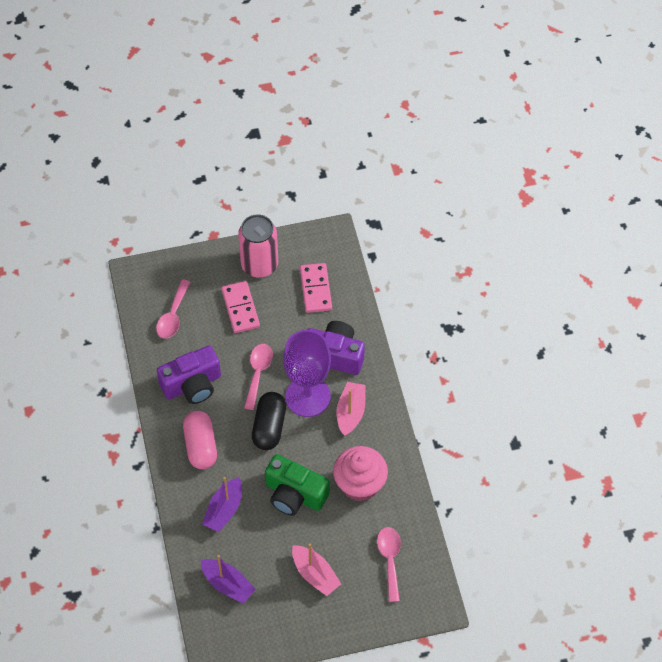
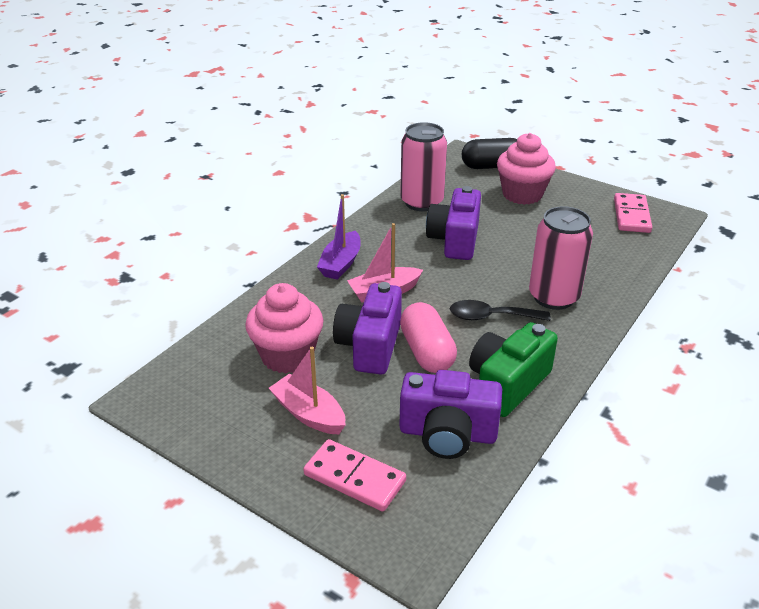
black spoon: 0 -> 1
pink can: 1 -> 2
pink cupcake: 1 -> 2
pink spoon: 3 -> 0
purple boat: 2 -> 1
purple camera: 2 -> 3
purple goblet: 1 -> 0

